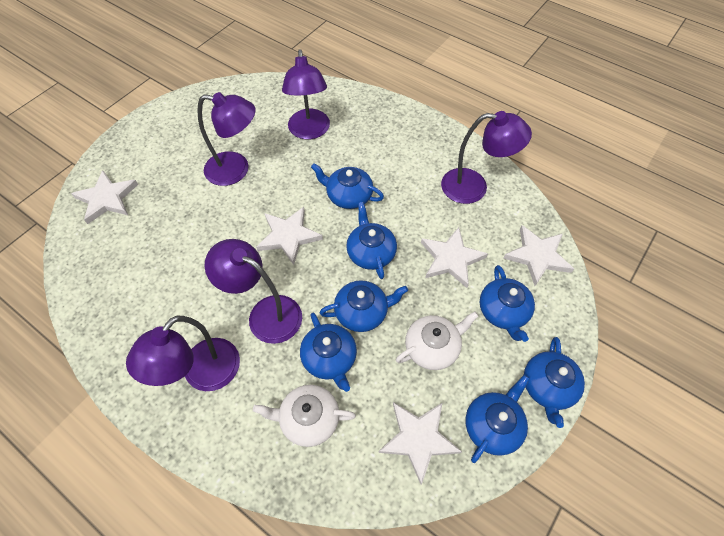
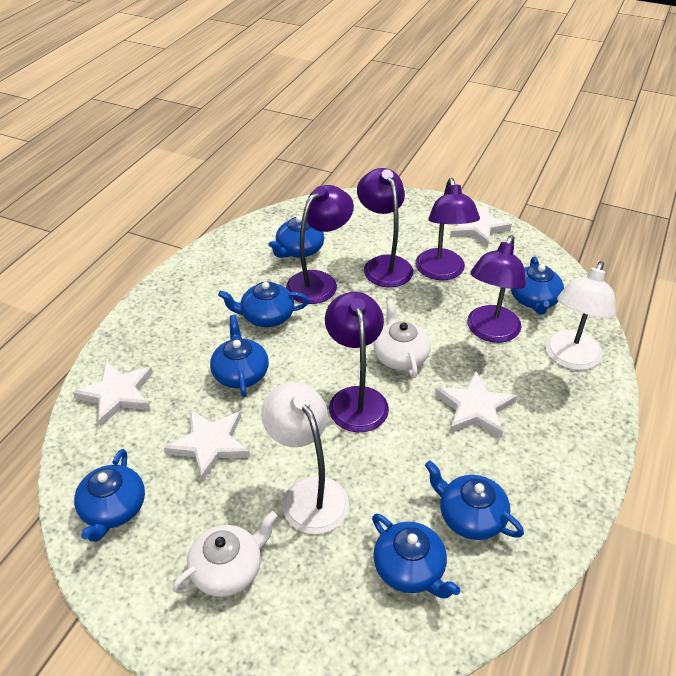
white lamp: 0 -> 2
white star: 5 -> 4

